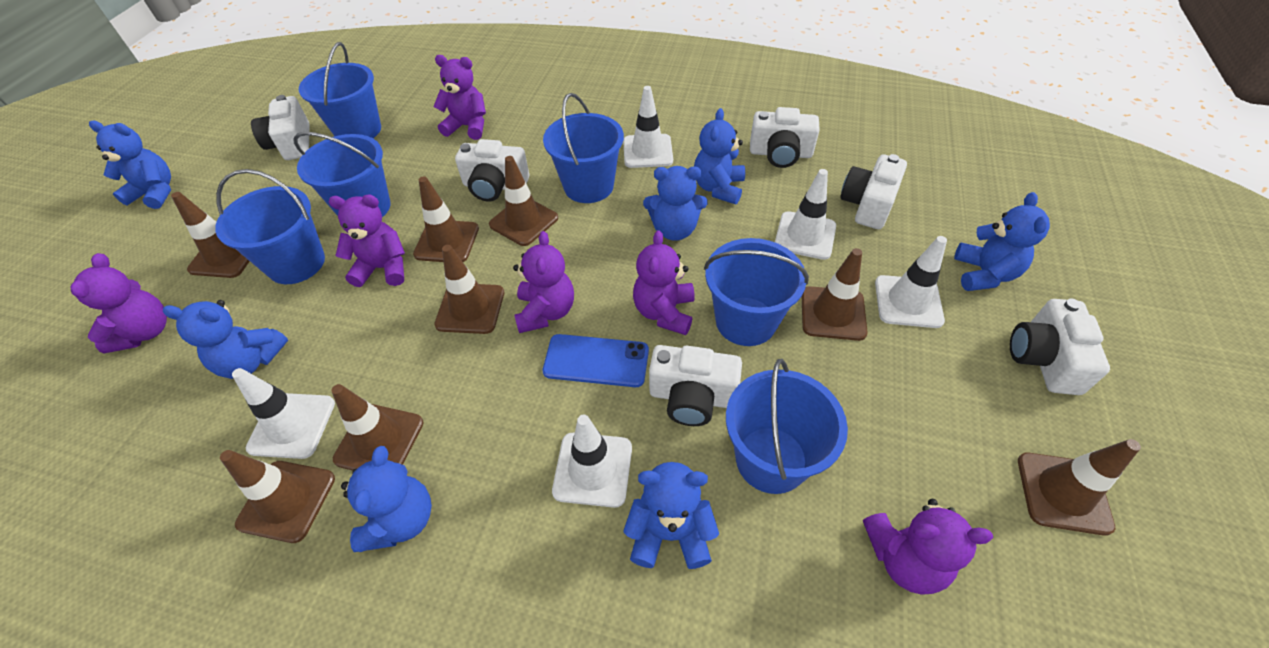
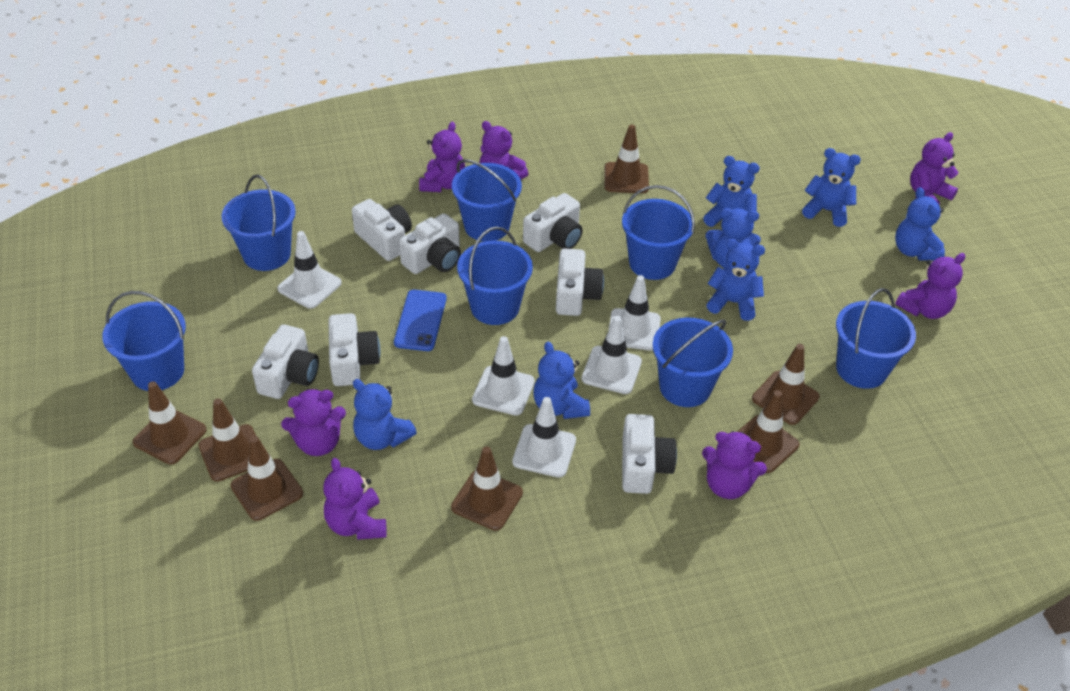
blue bucket: 6 -> 7
brown traffic cone: 8 -> 7
purple teddy bear: 6 -> 7
white camera: 6 -> 7

